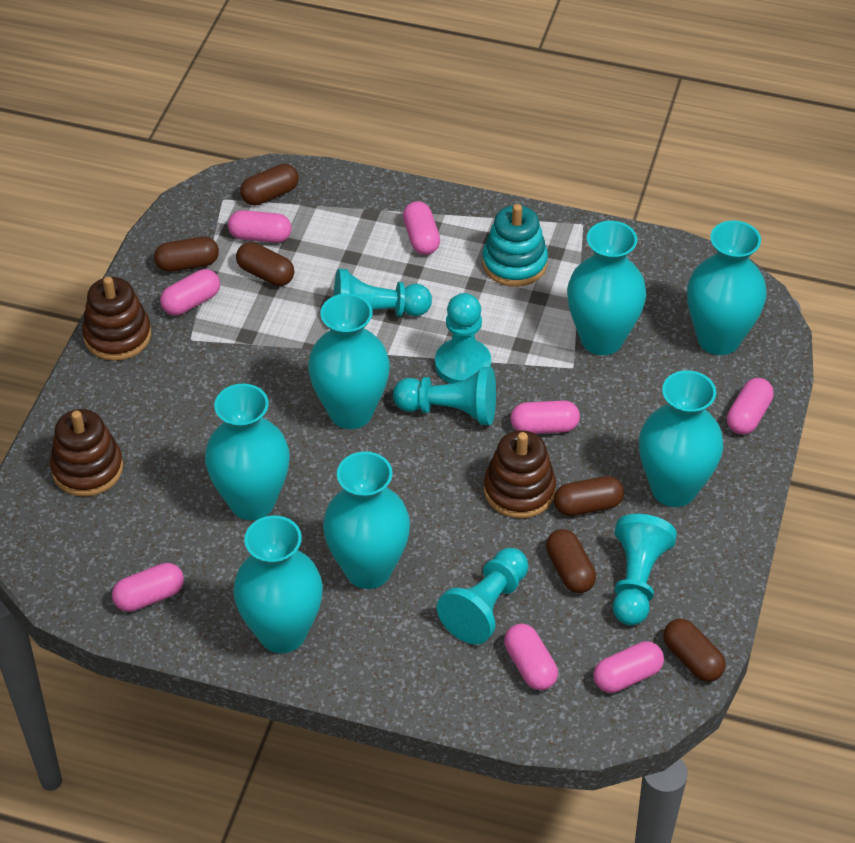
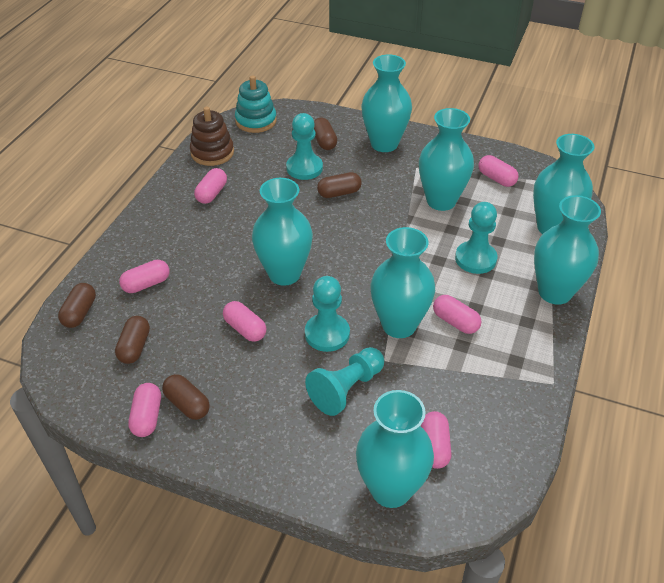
brown capsule: 6 -> 5
brown stacking toy: 3 -> 1
pink capsule: 8 -> 7
turquoise pawn: 5 -> 4

